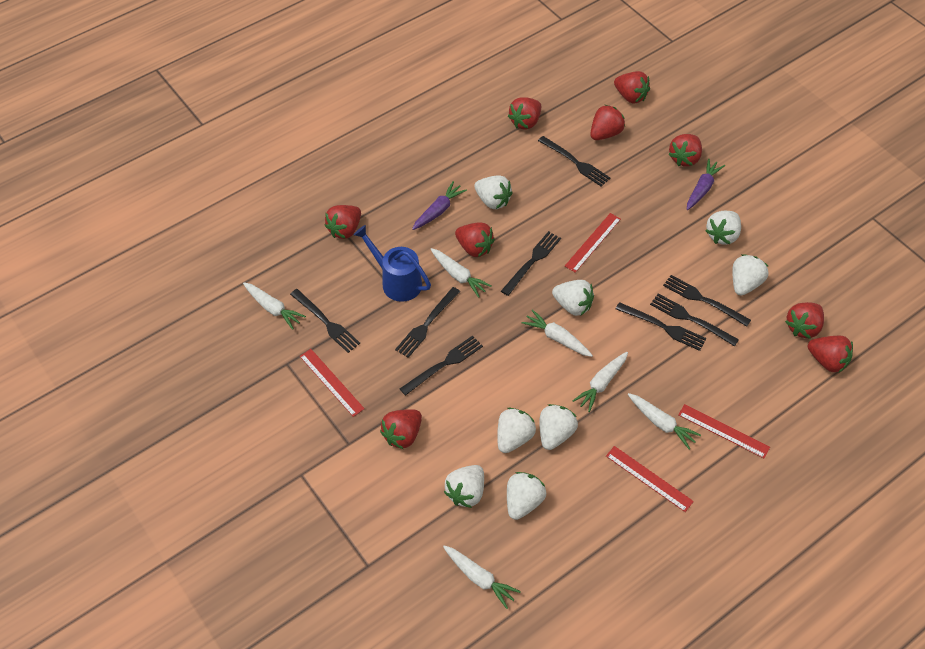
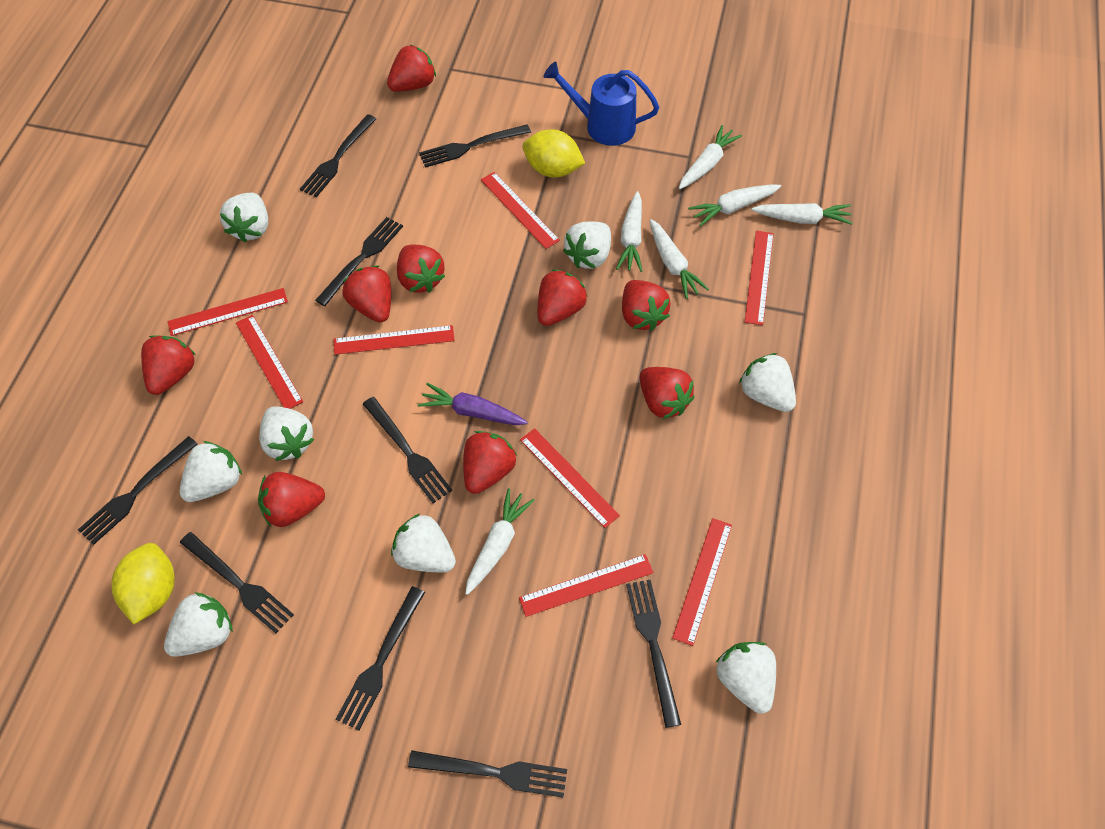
black fork: 8 -> 9
purple carrot: 2 -> 1
red ruler: 4 -> 8
yellow lemon: 0 -> 2

